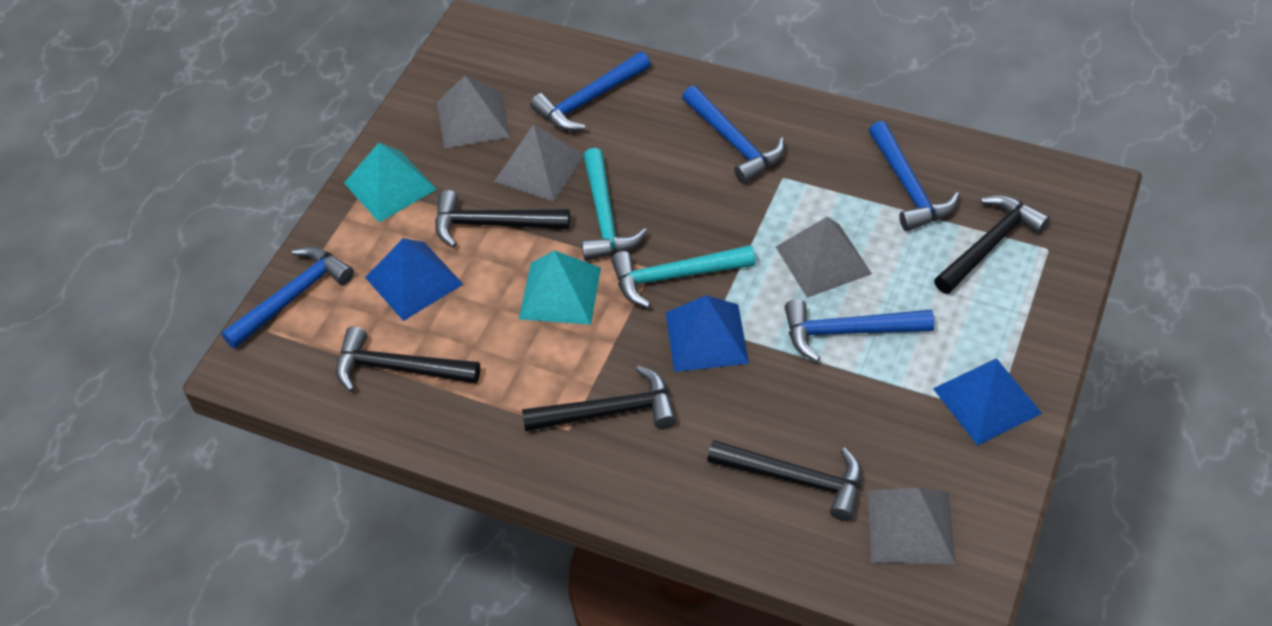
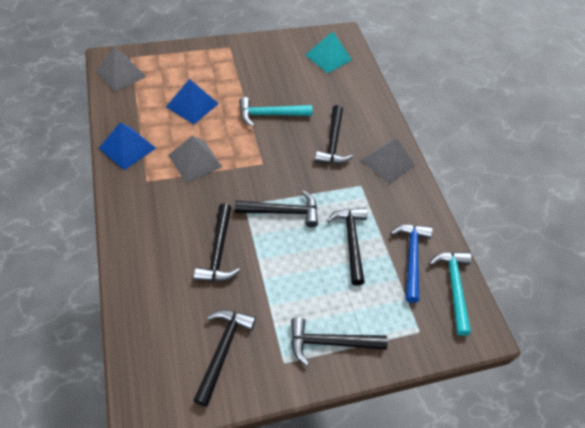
black hammer: 5 -> 6
blue hammer: 5 -> 1
blue pyramid: 3 -> 2
grey pyramid: 4 -> 3
turquoise pyramid: 2 -> 1

